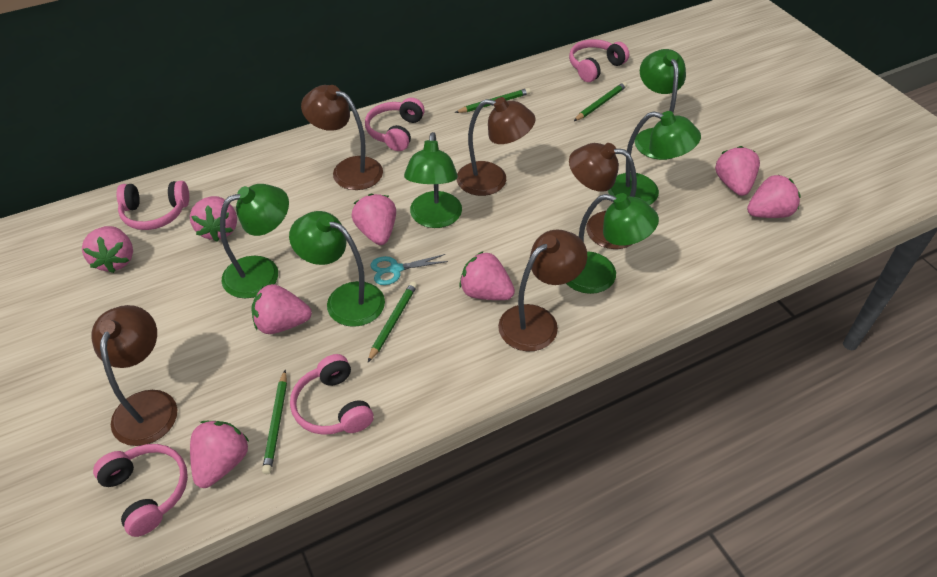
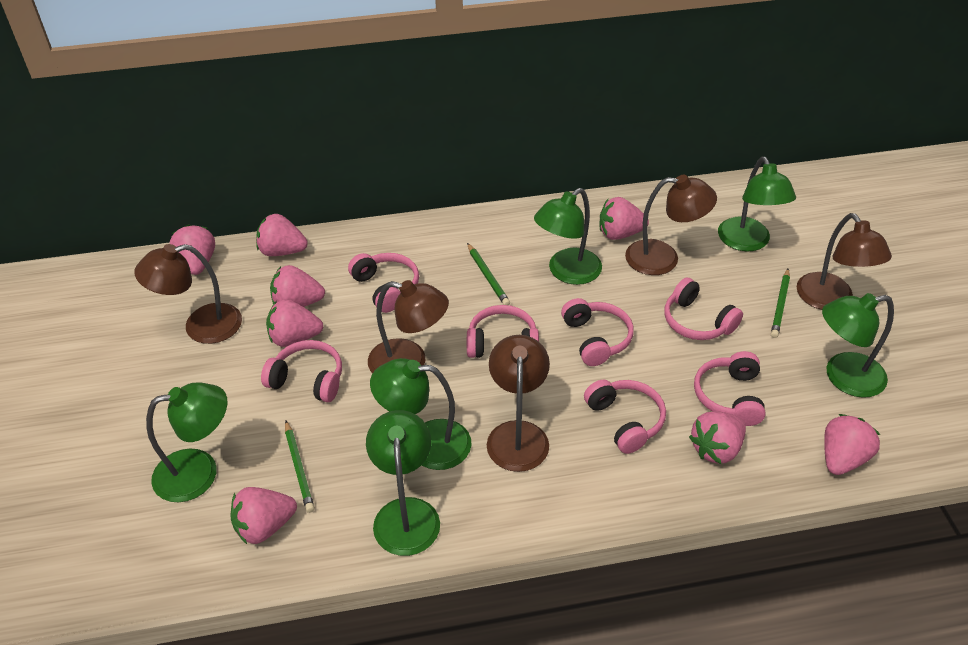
green pencil: 4 -> 3
pink headphones: 5 -> 7
turquoise scissors: 1 -> 0

